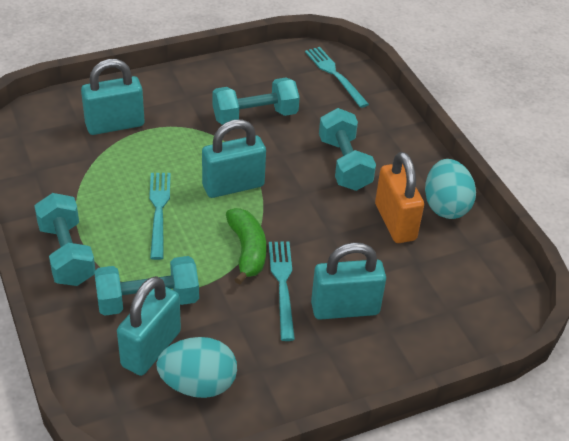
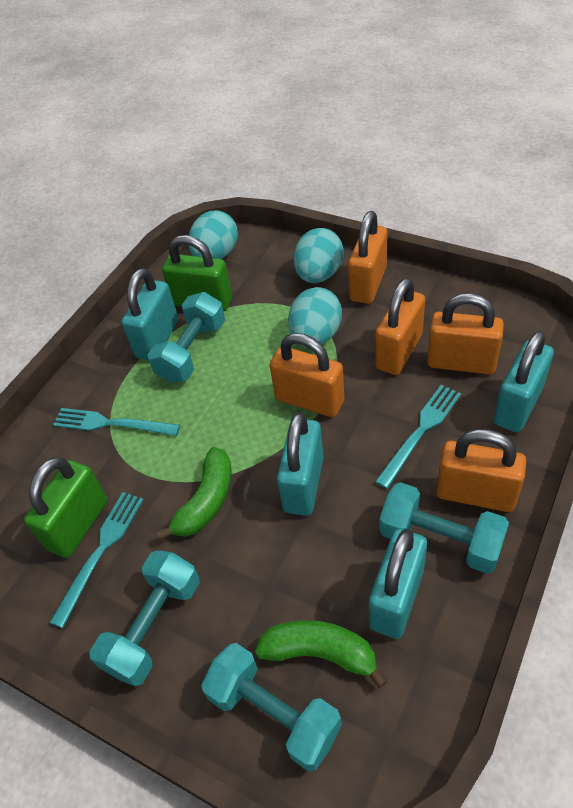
green banana: 1 -> 2
green padlock: 0 -> 2
orange padlock: 1 -> 5
turquoise egg: 2 -> 3

